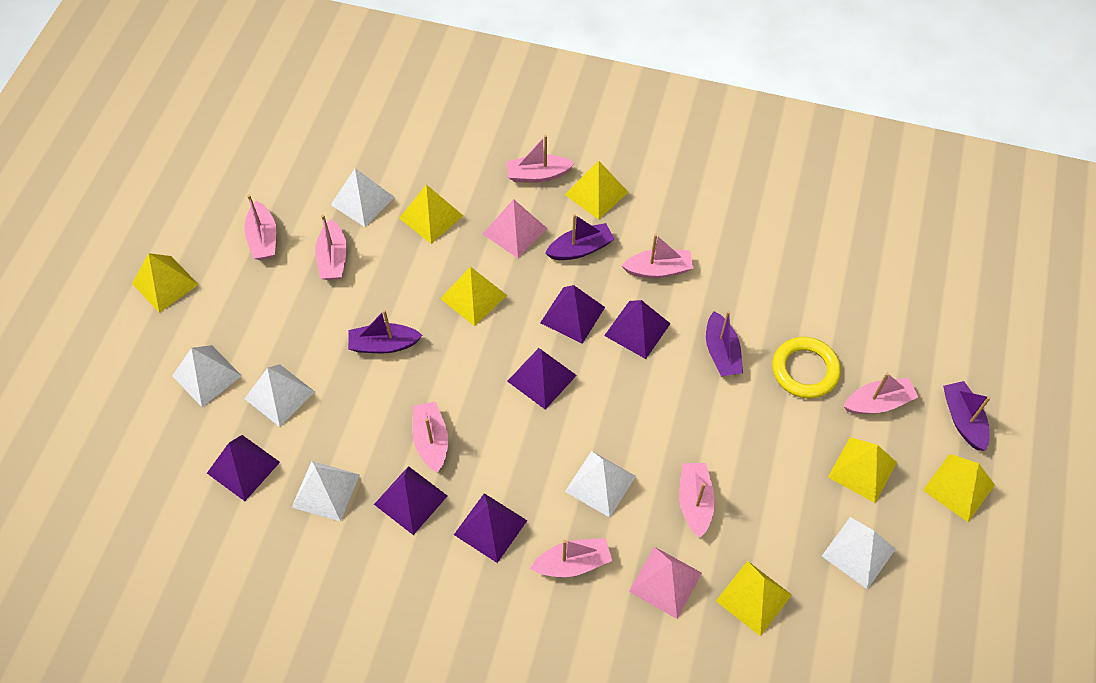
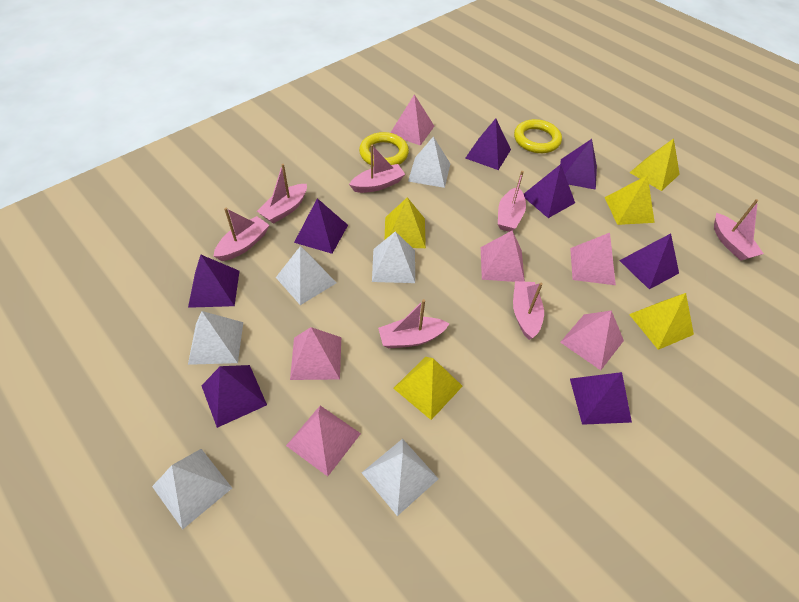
pink boat: 8 -> 7
pink pyramid: 2 -> 6
purple boat: 4 -> 0
purple pyramid: 6 -> 8
yellow pyramid: 7 -> 5
yellow ring: 1 -> 2

